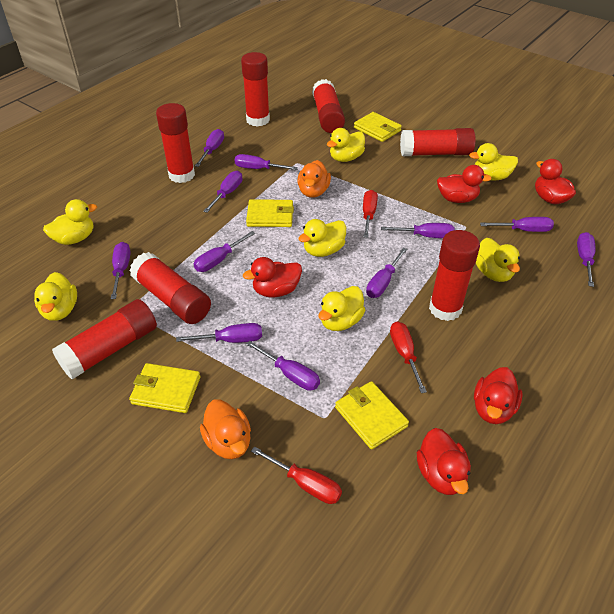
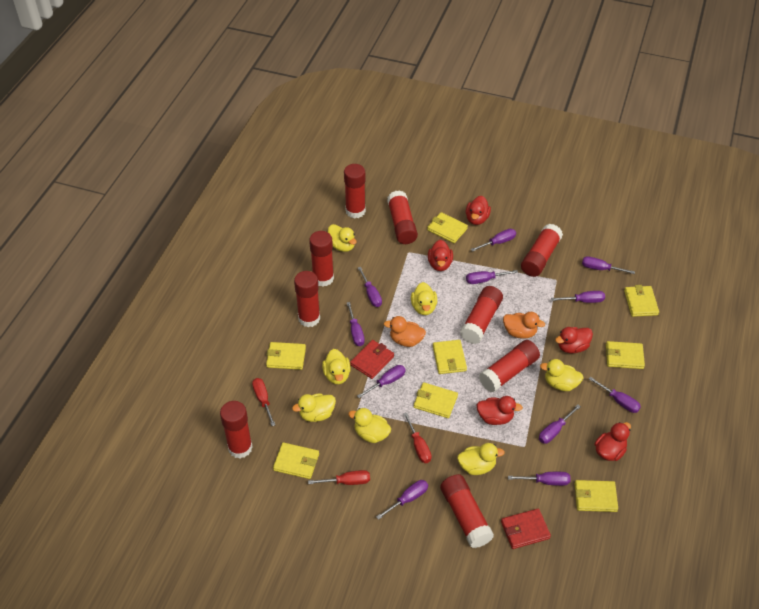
red glue stick: 7 -> 9
red wallet: 0 -> 2
yellow wallet: 4 -> 8

